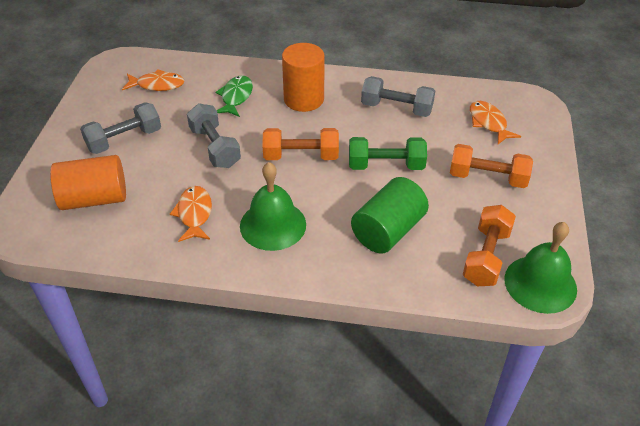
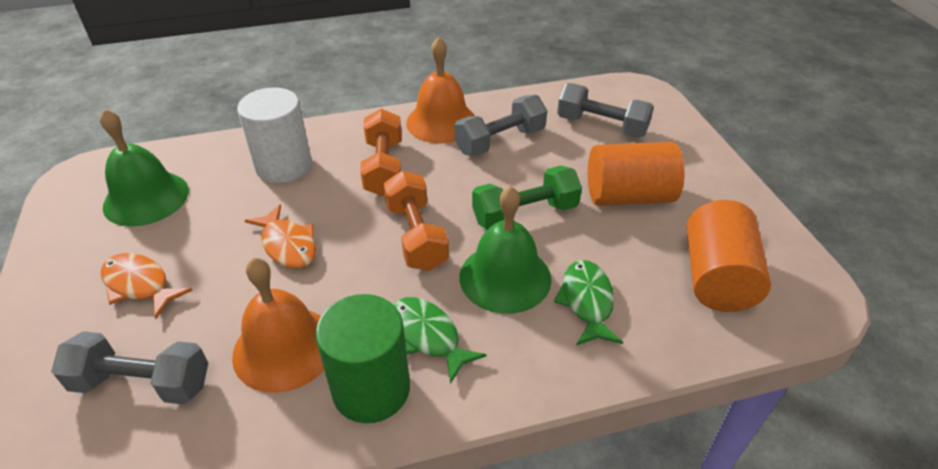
green fish: 1 -> 2
orange bell: 0 -> 2
orange dumbbell: 3 -> 2
orange fish: 3 -> 2
white cylinder: 0 -> 1

